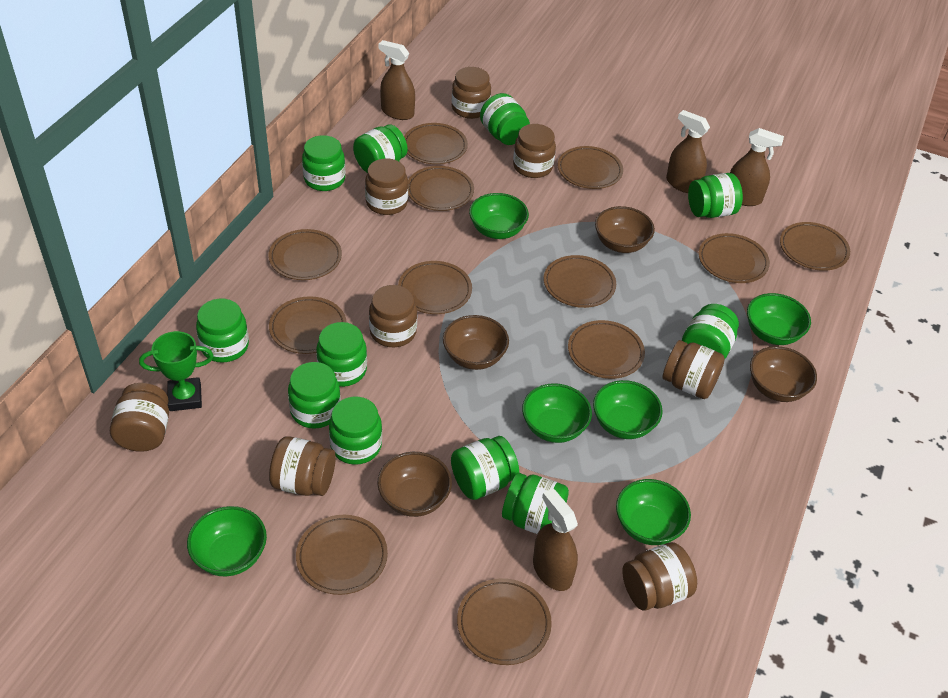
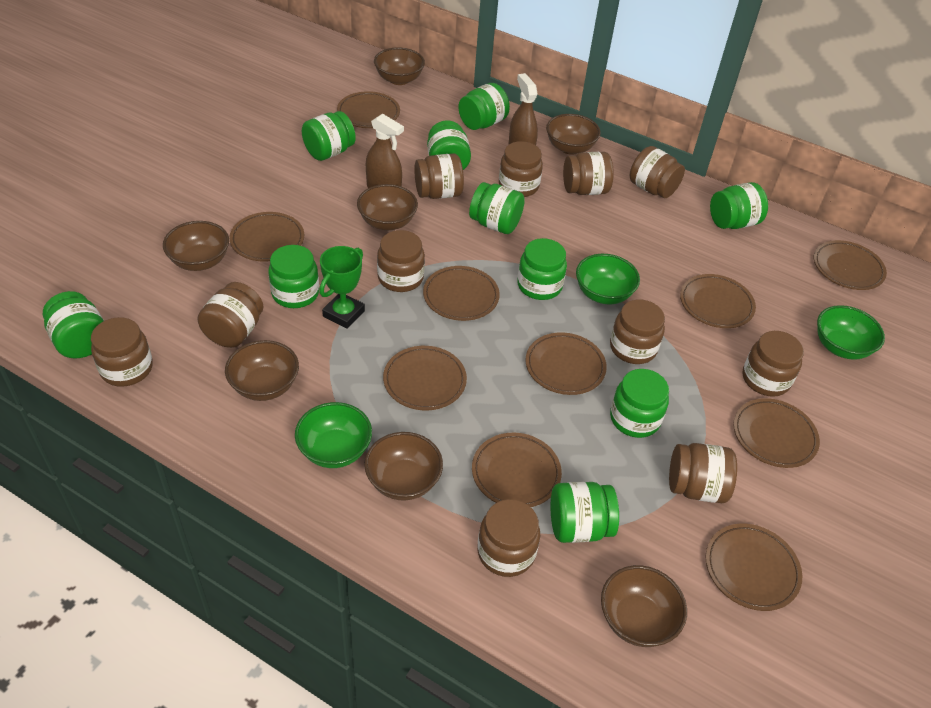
brown bowl: 4 -> 7
brown jar: 8 -> 11
brown plate: 12 -> 10
brown spray bottle: 4 -> 2
green bowl: 6 -> 3
green jar: 11 -> 10

